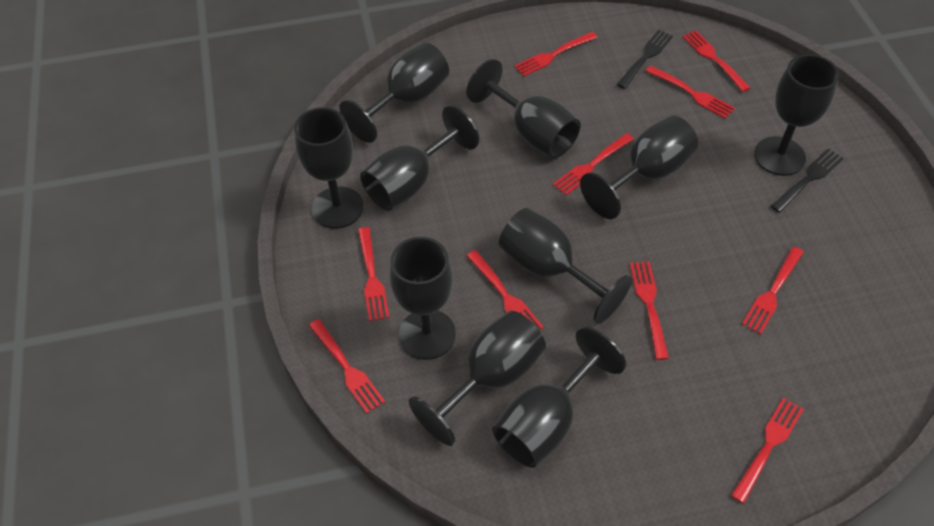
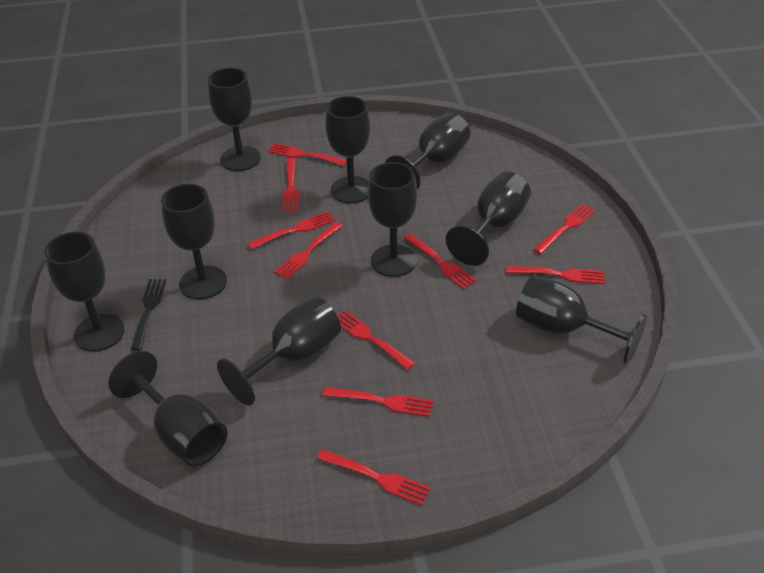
black fork: 2 -> 1

